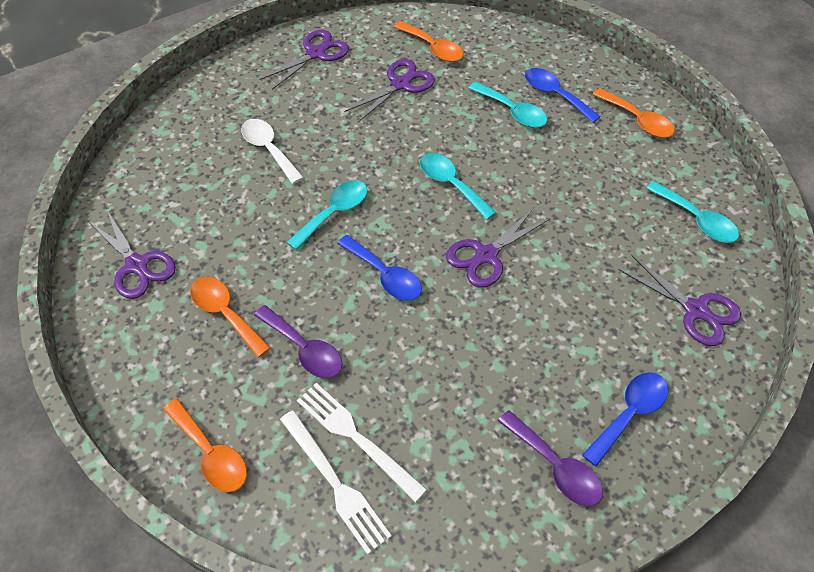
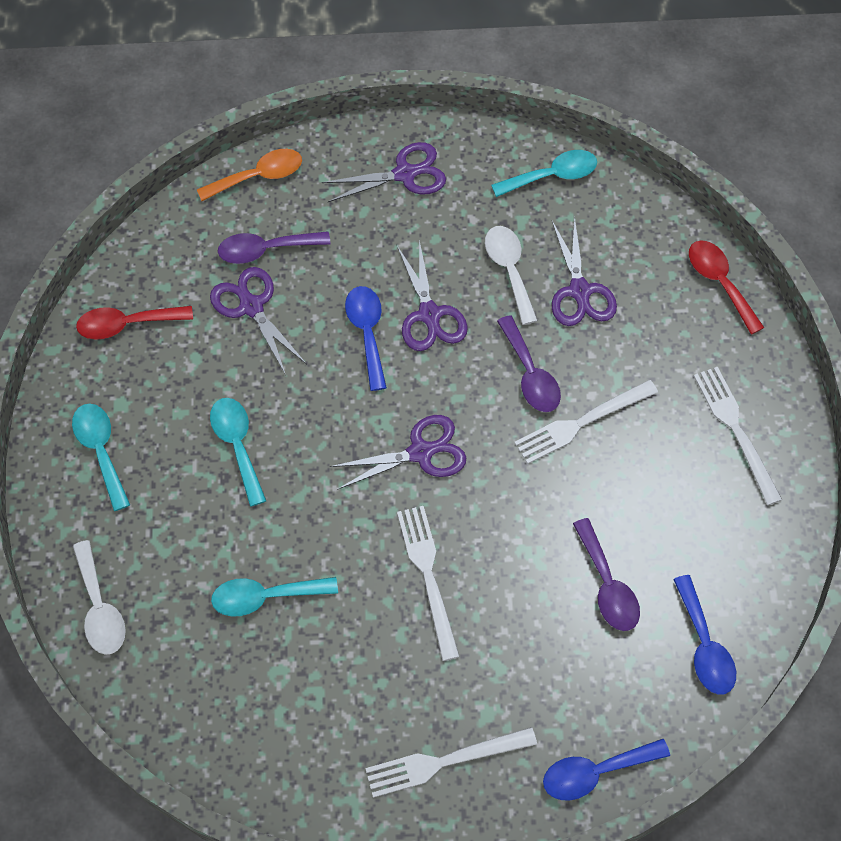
orange spoon: 4 -> 1
purple spoon: 2 -> 3
red spoon: 0 -> 2
white fork: 2 -> 4
white spoon: 1 -> 2

